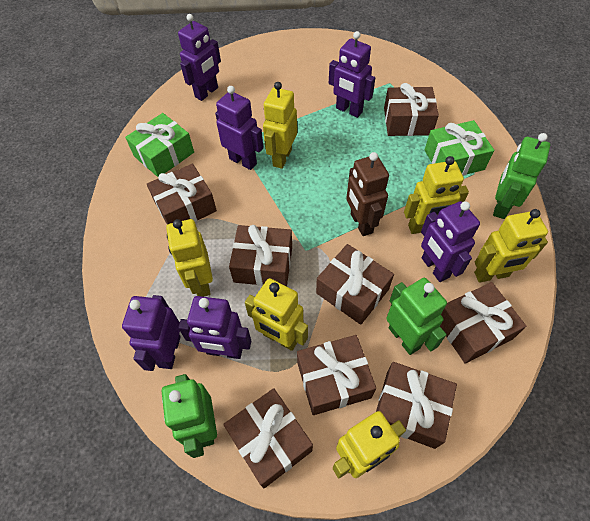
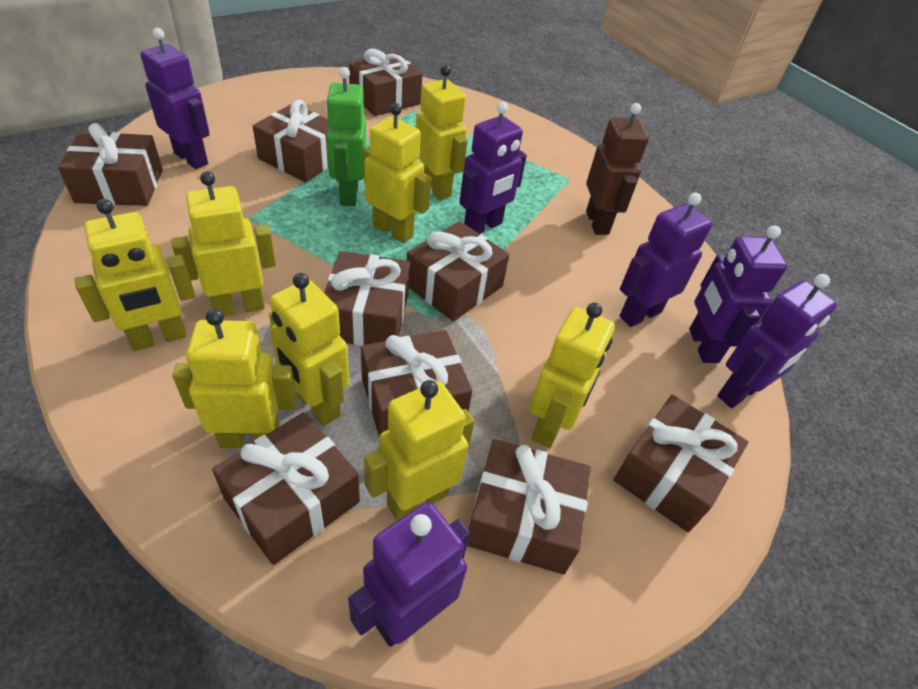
brown gift: 8 -> 9
green gift: 2 -> 0
green robot: 3 -> 1
yellow robot: 6 -> 8

